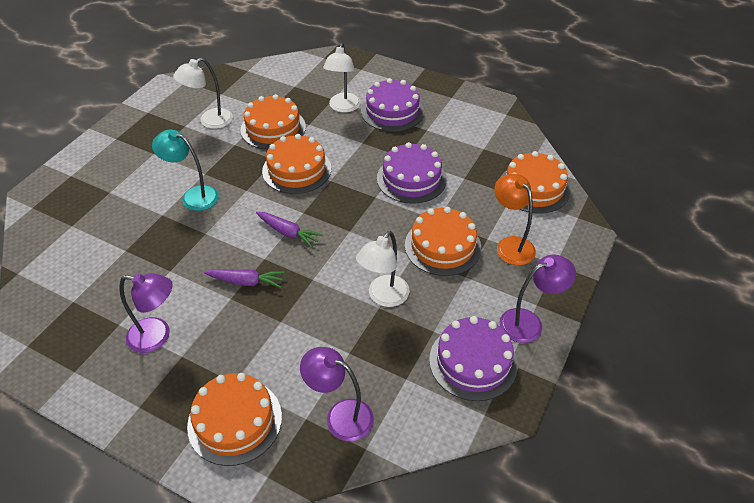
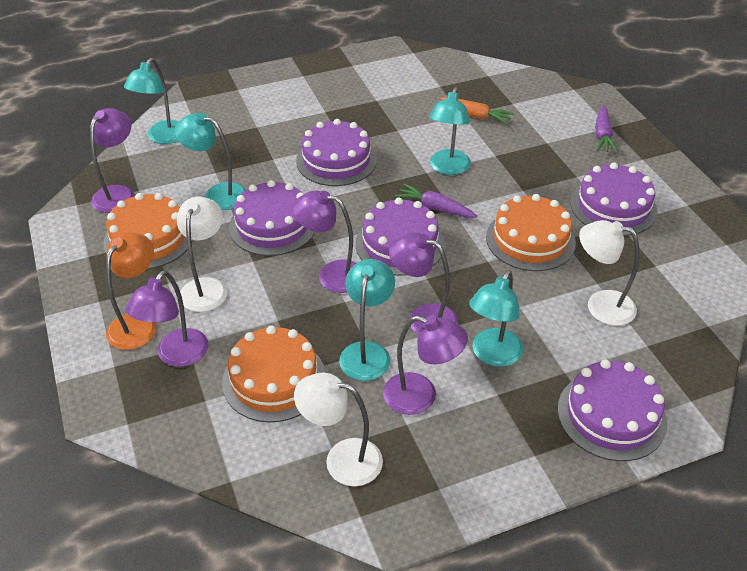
orange cake: 5 -> 3
orange carrot: 0 -> 1
purple cake: 3 -> 5
purple lamp: 3 -> 5
turquoise lamp: 1 -> 5

